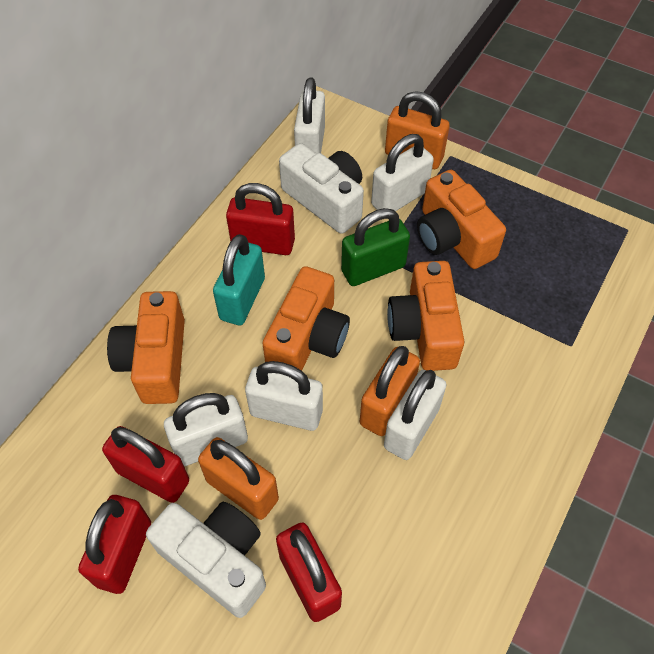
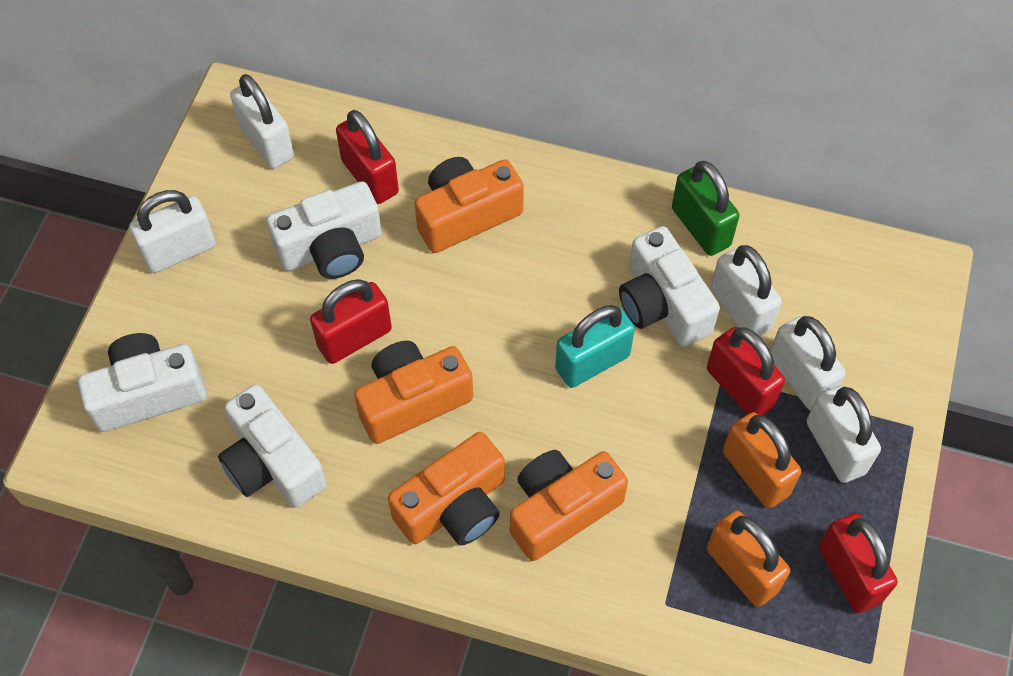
orange padlock: 3 -> 2
white camera: 2 -> 4

